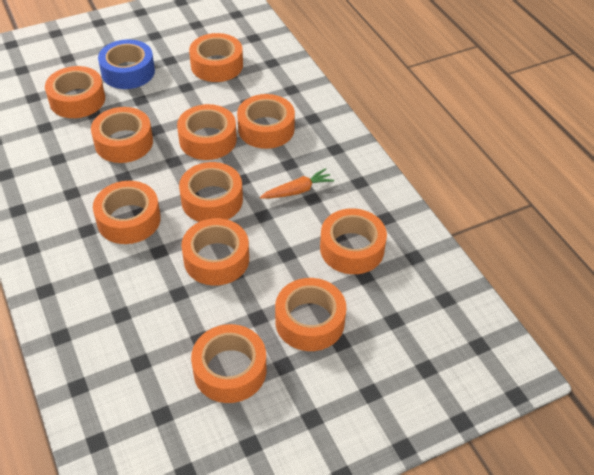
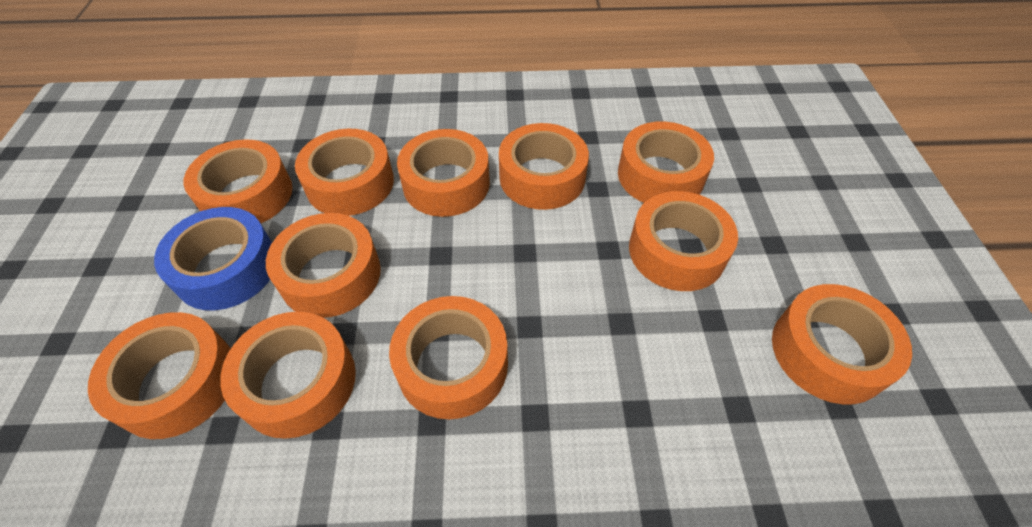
orange carrot: 1 -> 0

